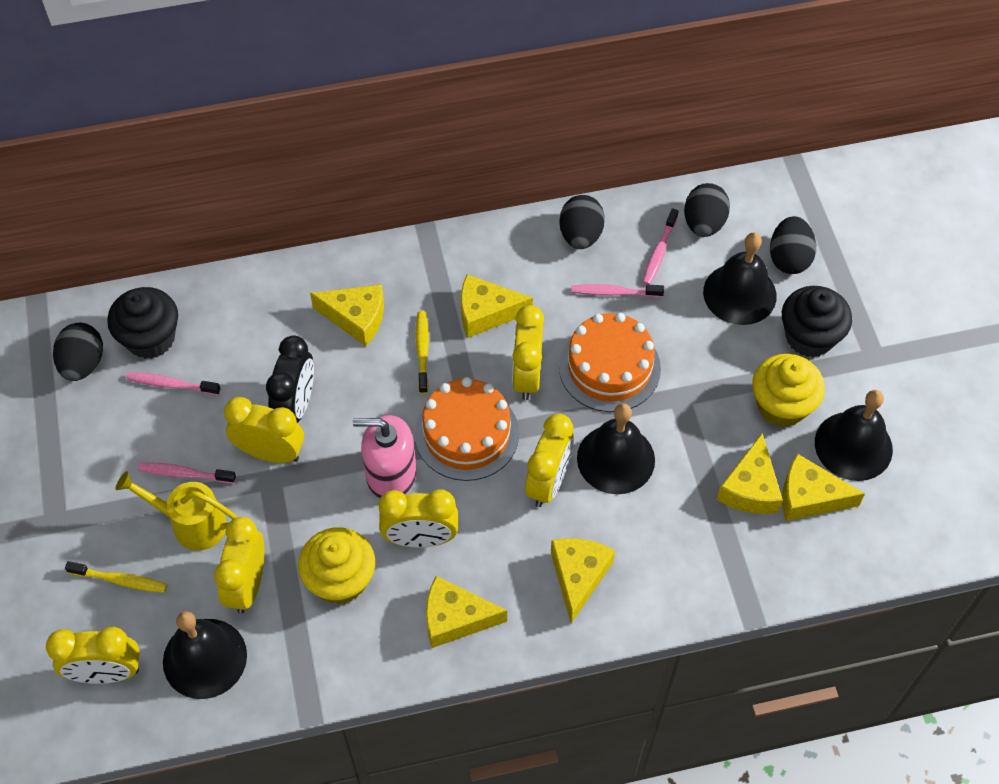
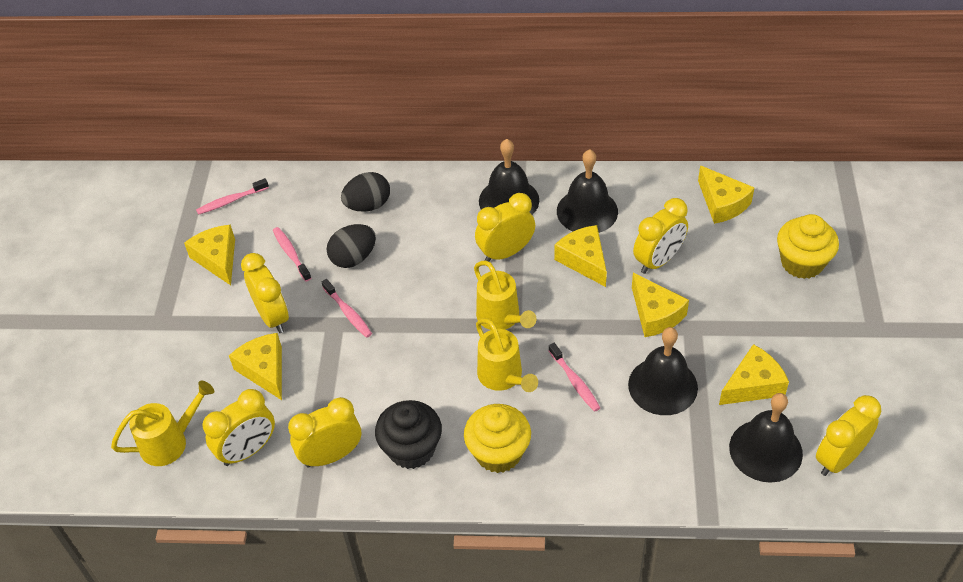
black clock: 1 -> 0
black cupcake: 2 -> 1
black egg: 4 -> 2
orange cake: 2 -> 0
pink soap dispenser: 1 -> 0
yellow toothbrush: 2 -> 0
yellow watering can: 1 -> 3

